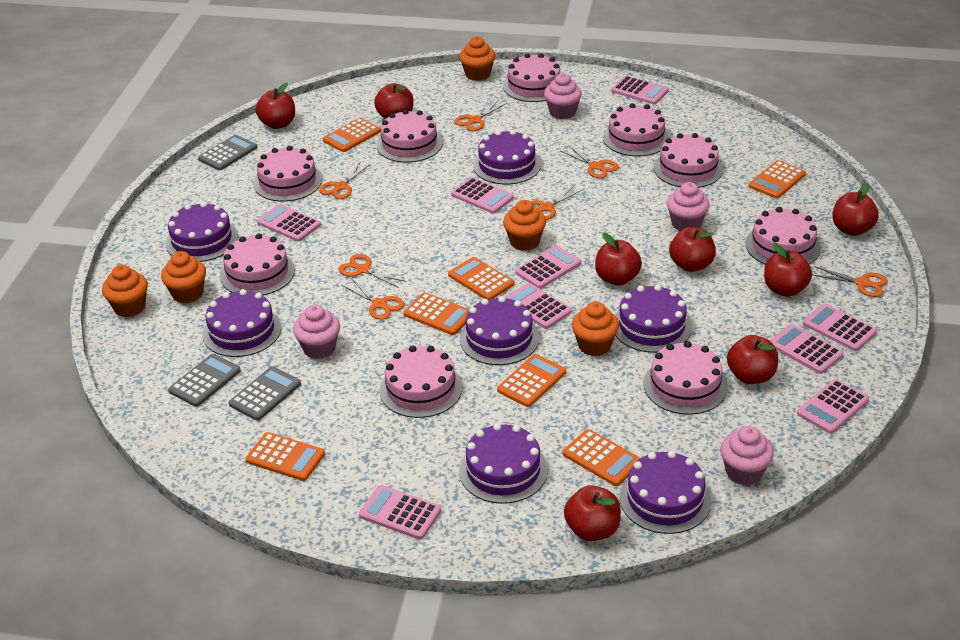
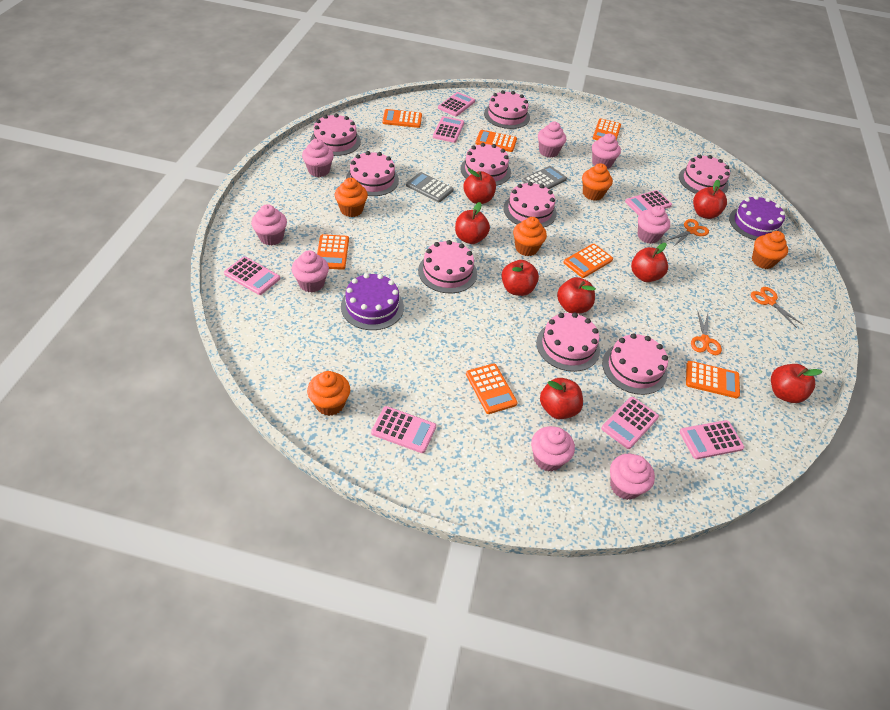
grey calculator: 3 -> 2
orange scissors: 7 -> 3
pink calculator: 9 -> 7
pink cupcake: 4 -> 8
purple cake: 7 -> 2

